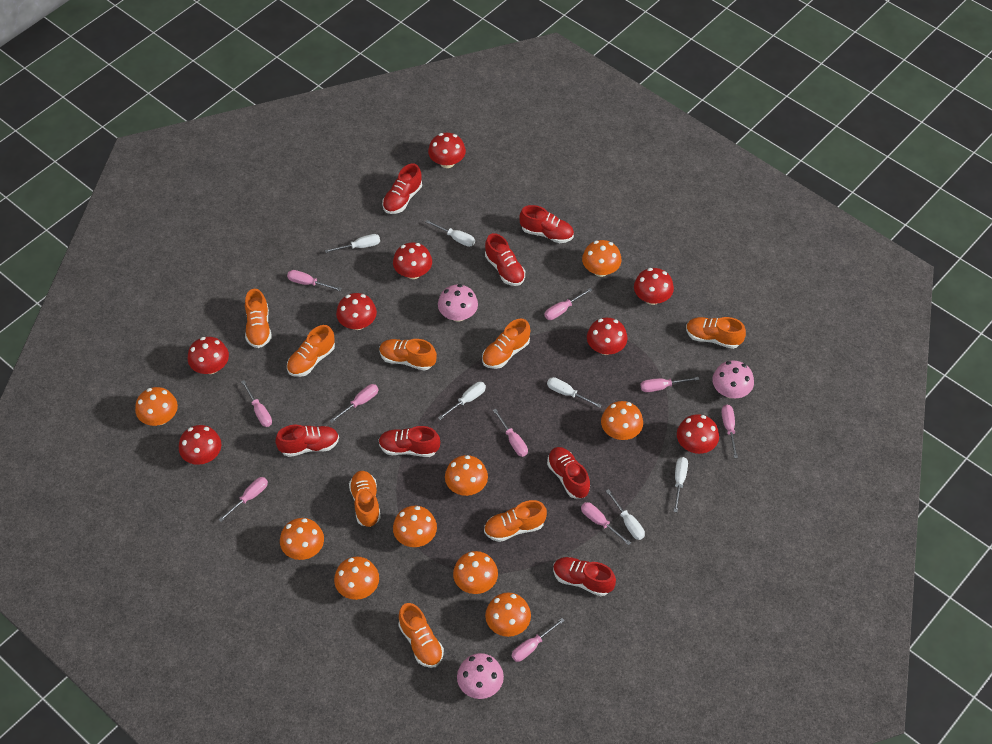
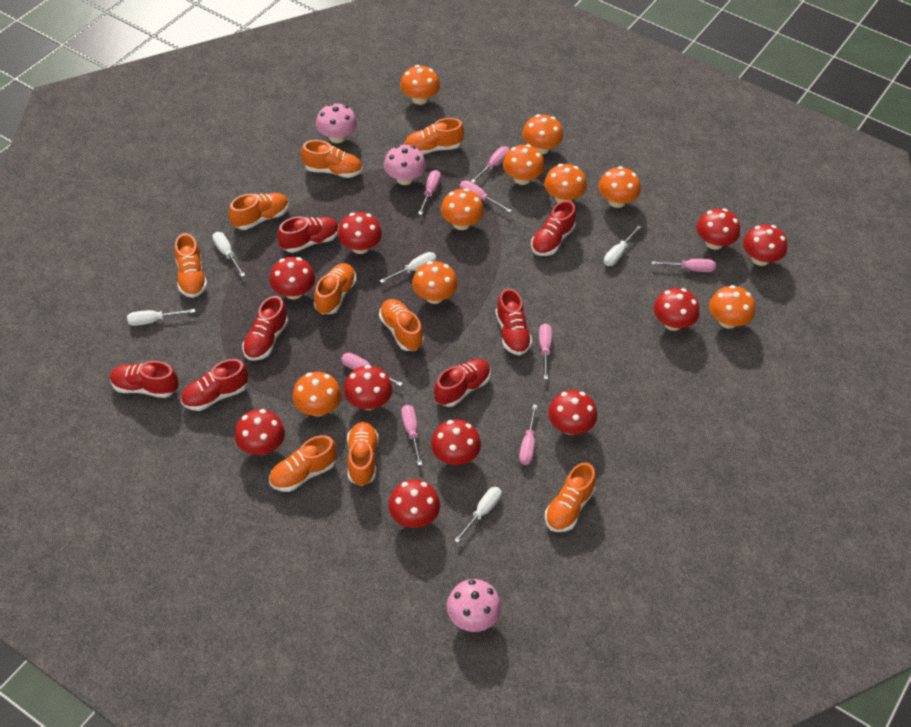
orange shoe: 8 -> 9
pink screwdriver: 10 -> 8
red mushroom: 8 -> 10
white screwdriver: 6 -> 5

